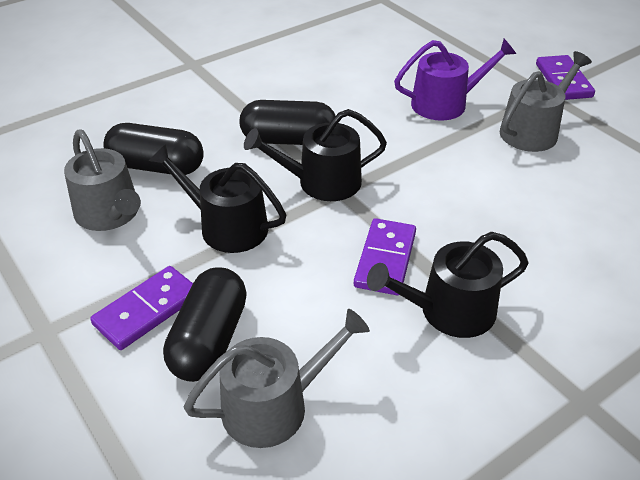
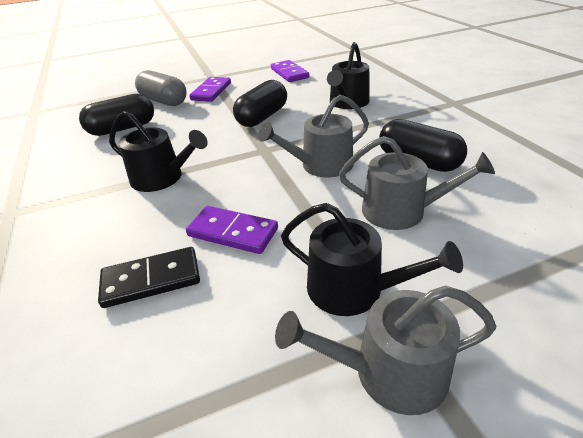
black domino: 0 -> 1
grey capsule: 0 -> 1
purple watering can: 1 -> 0

